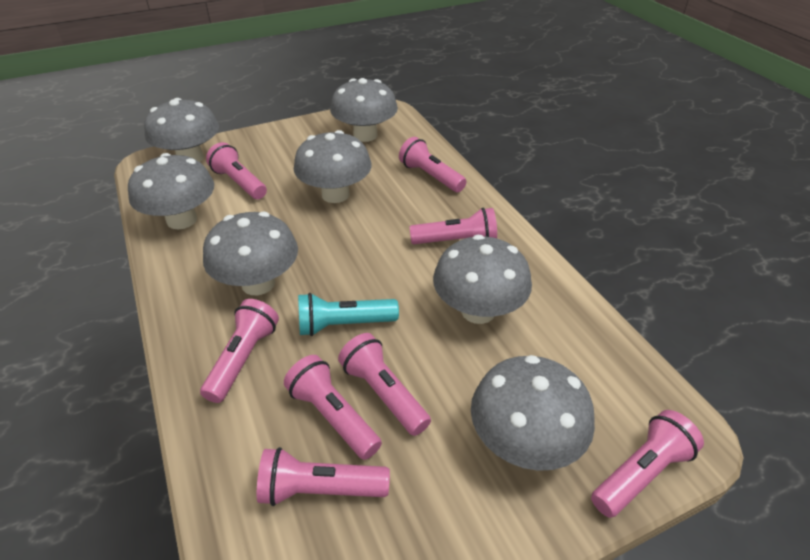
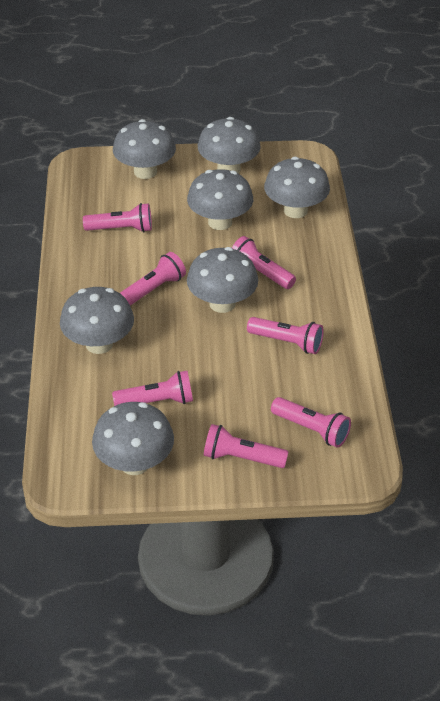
pink flashlight: 8 -> 7
turquoise flashlight: 1 -> 0

